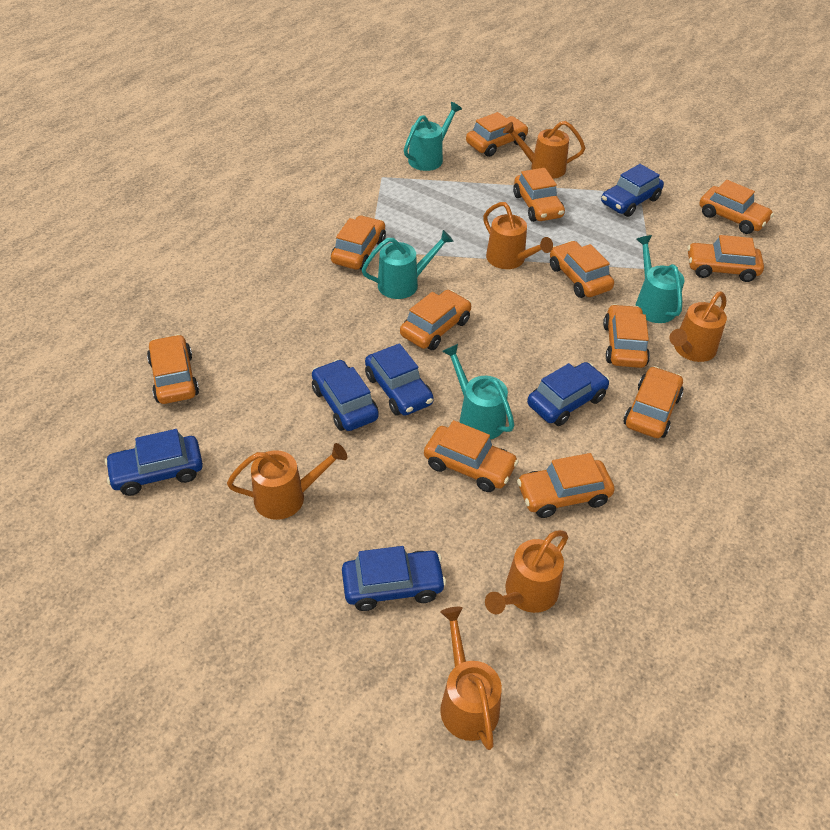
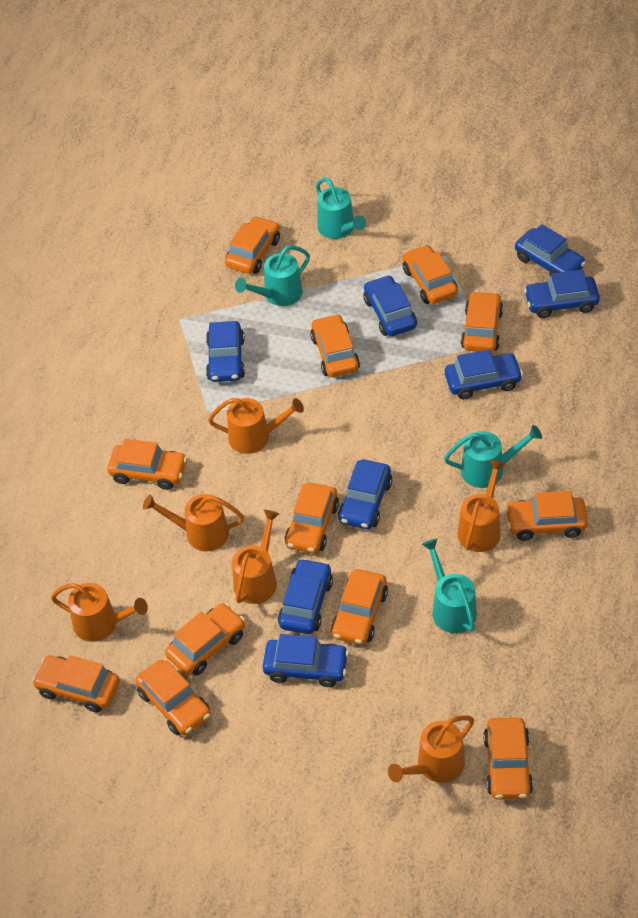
blue car: 6 -> 8

